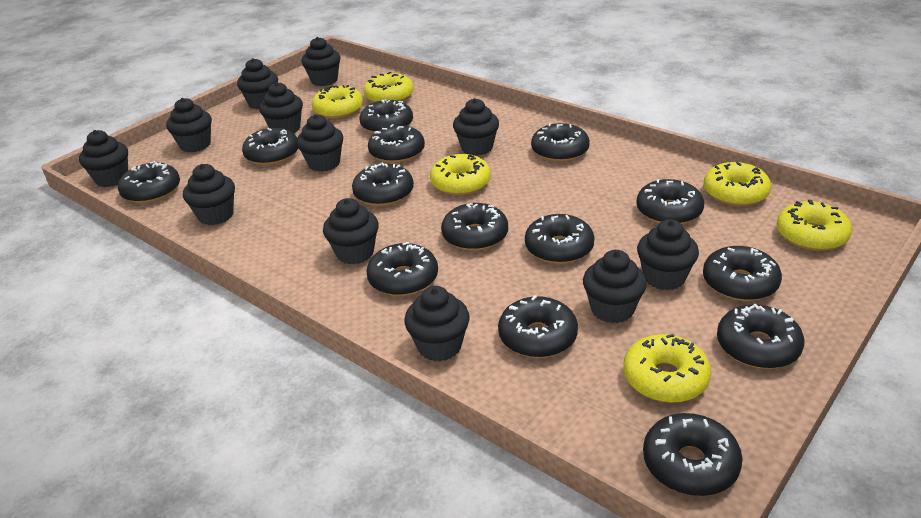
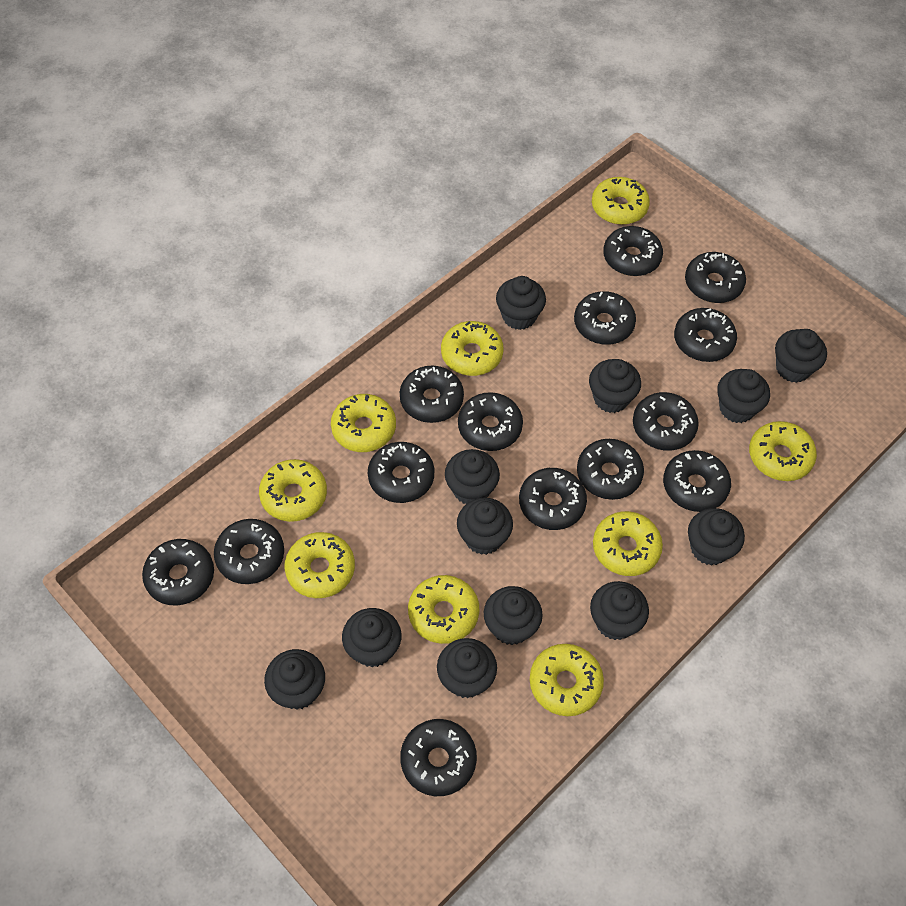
yellow donut: 6 -> 9

